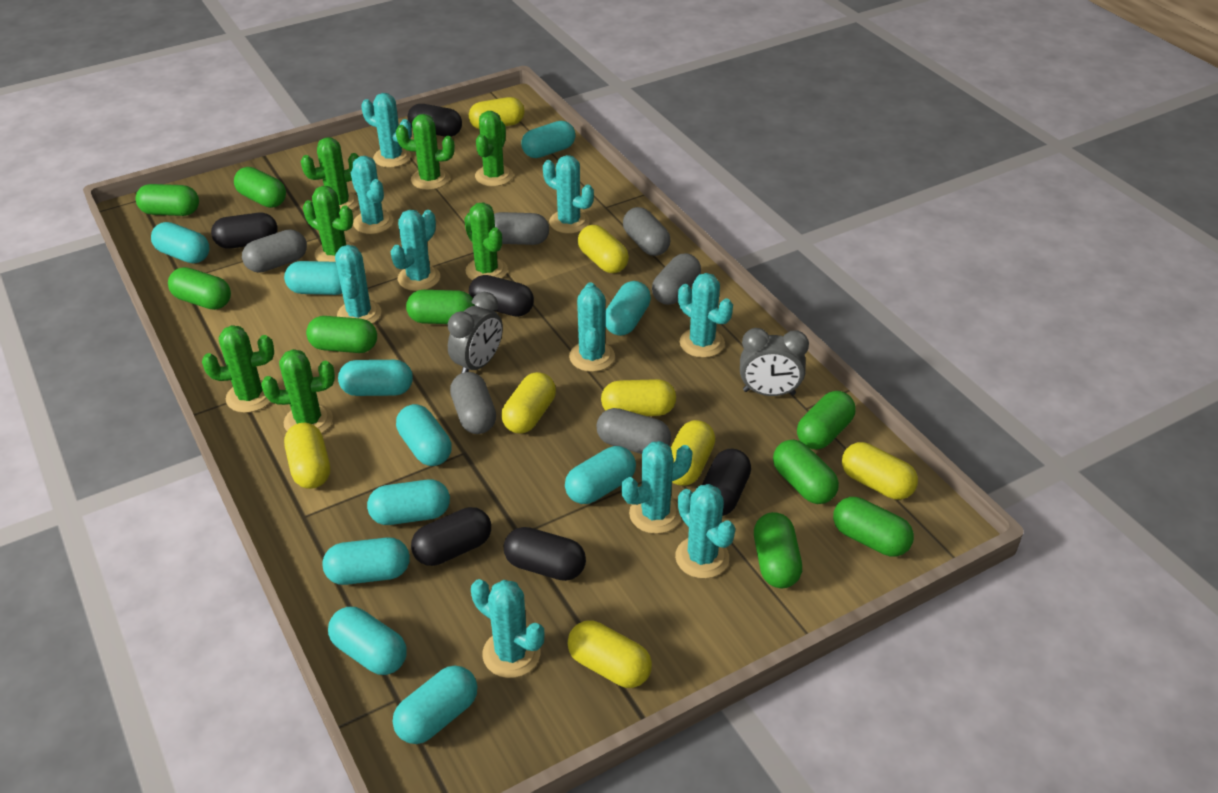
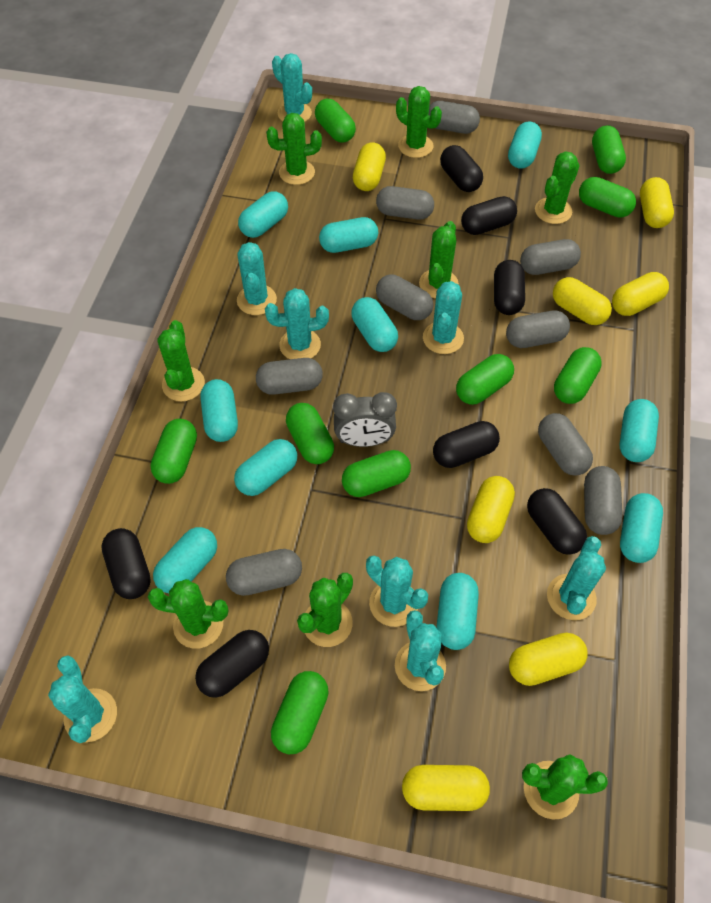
black capsule: 6 -> 7
green cactus: 7 -> 8
grey capsule: 6 -> 9
grey clock: 2 -> 1
turquoise cactus: 10 -> 8
turquoise capsule: 11 -> 10
yellow capsule: 8 -> 7

